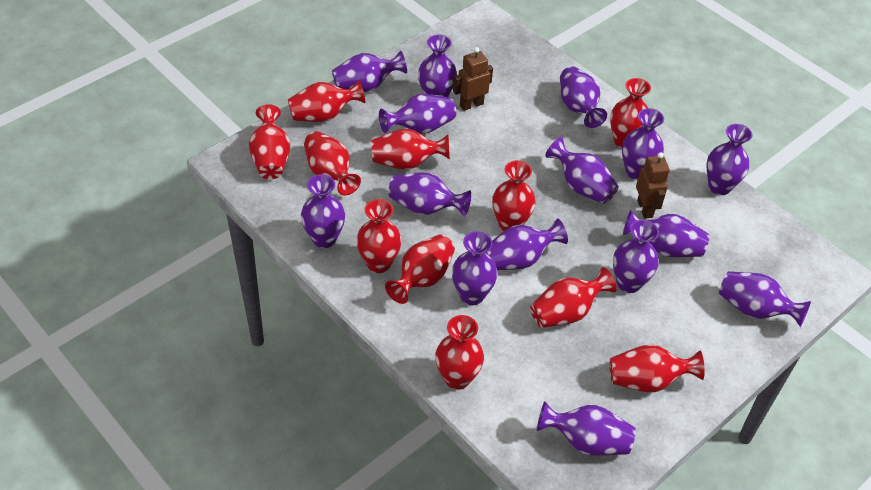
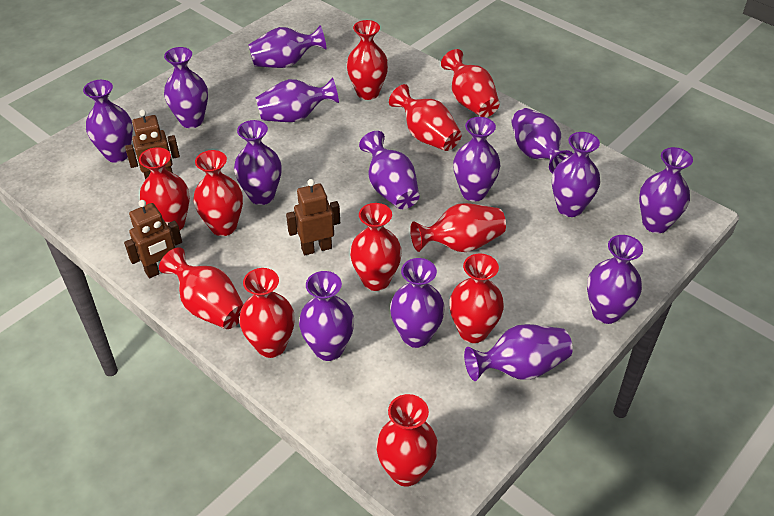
brown robot: 2 -> 3
purple vase: 15 -> 14

